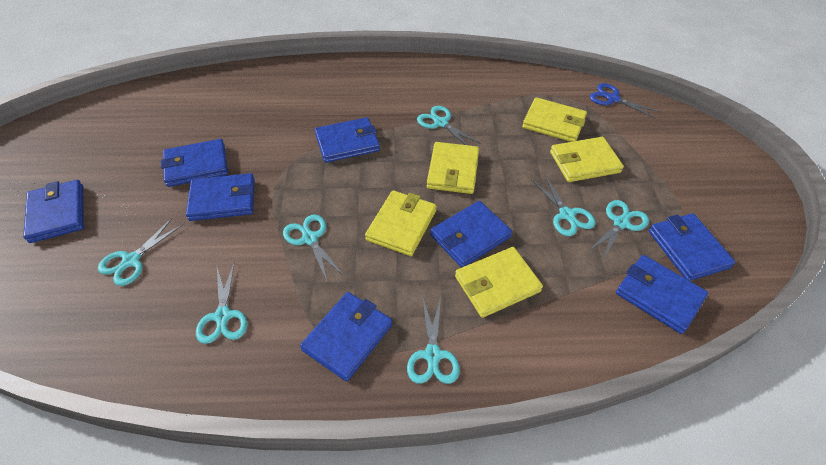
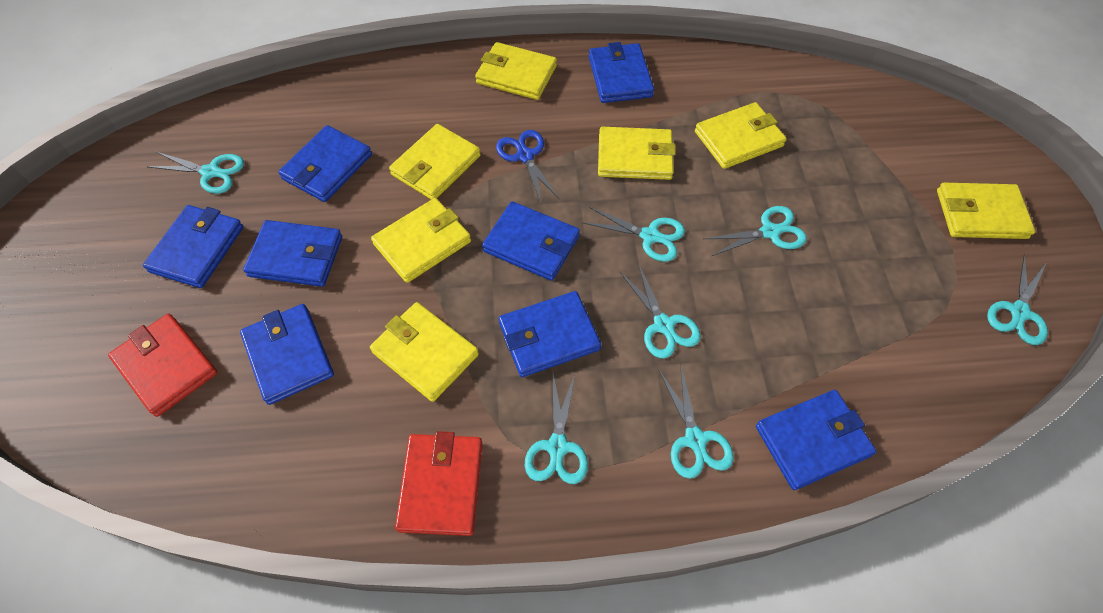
red wallet: 0 -> 2
yellow wallet: 5 -> 7

